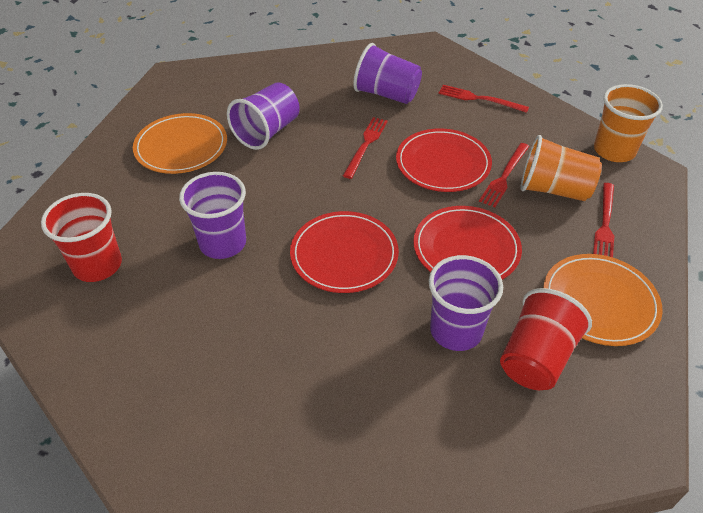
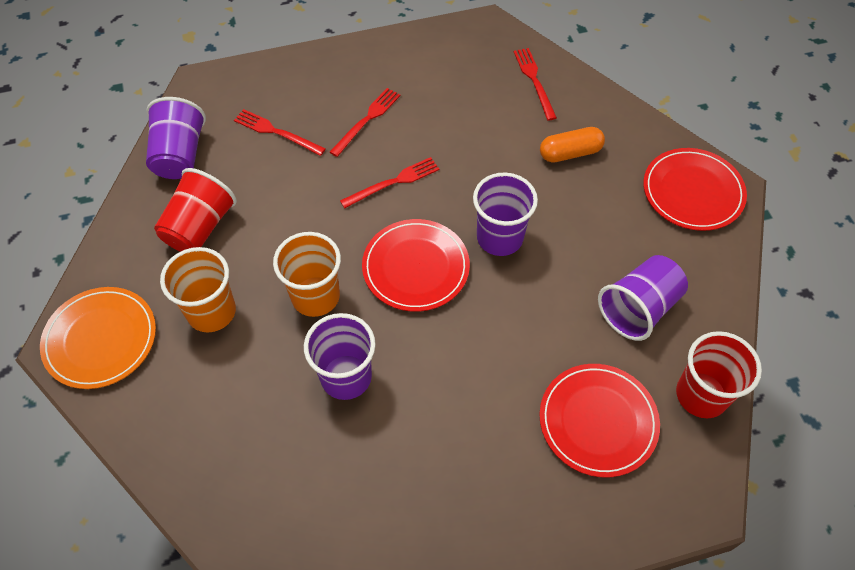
orange capsule: 0 -> 1
orange plate: 2 -> 1

